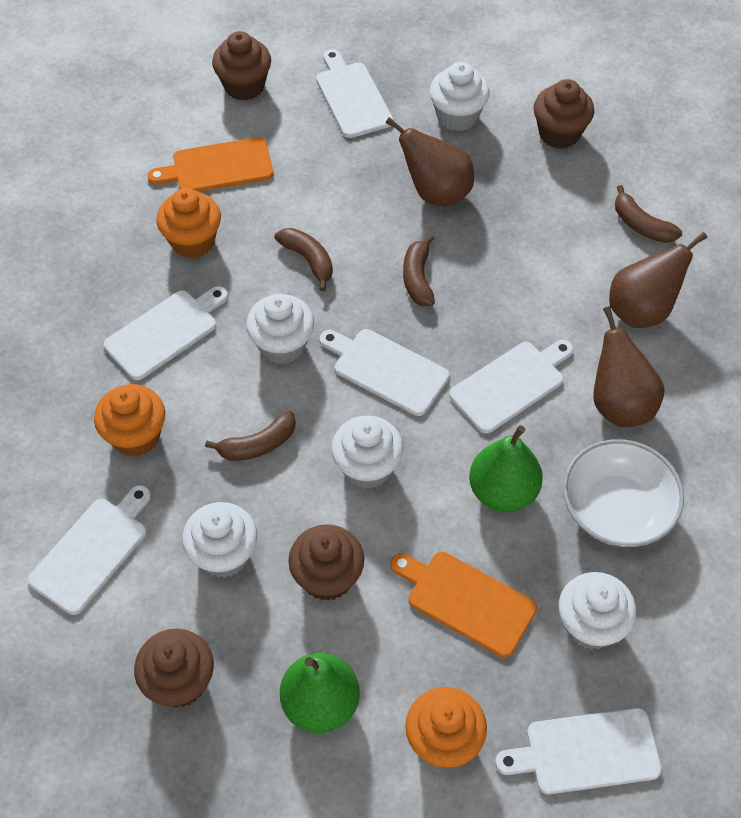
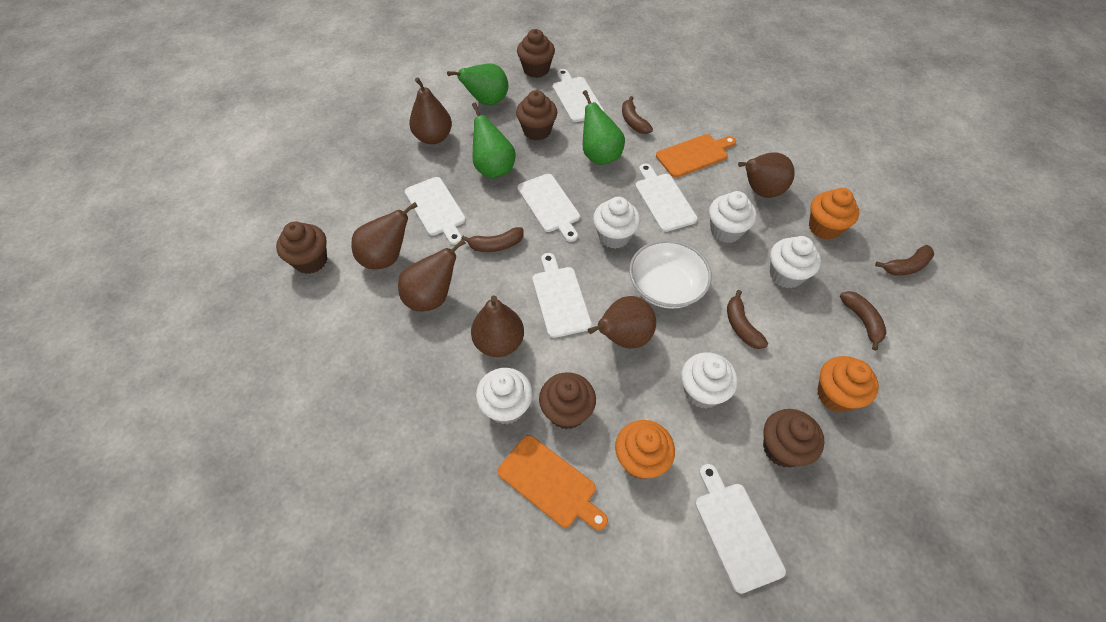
brown banana: 4 -> 5
brown cupcake: 4 -> 5
brown pear: 3 -> 6
green pear: 2 -> 3

